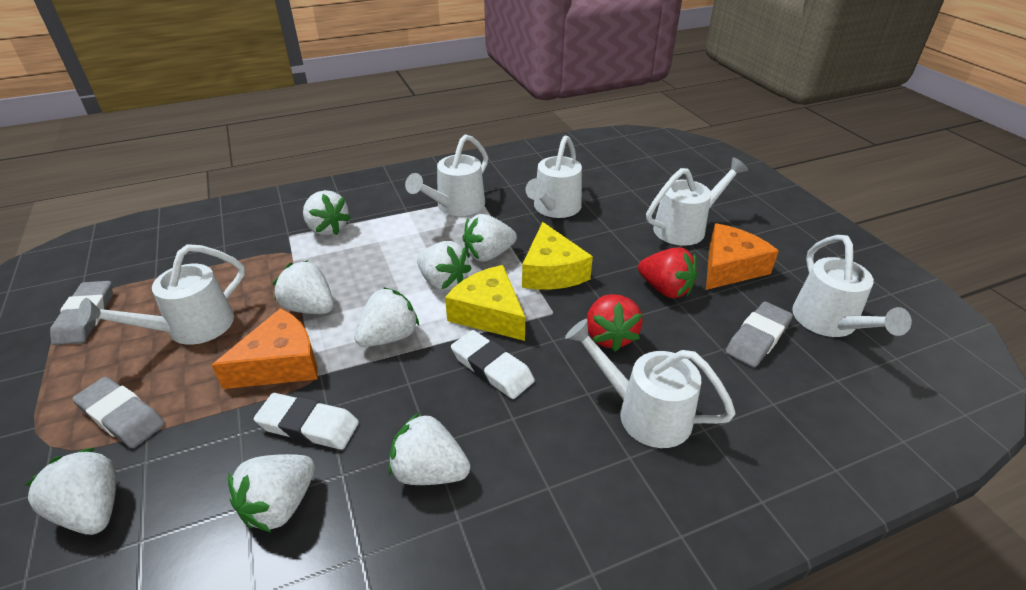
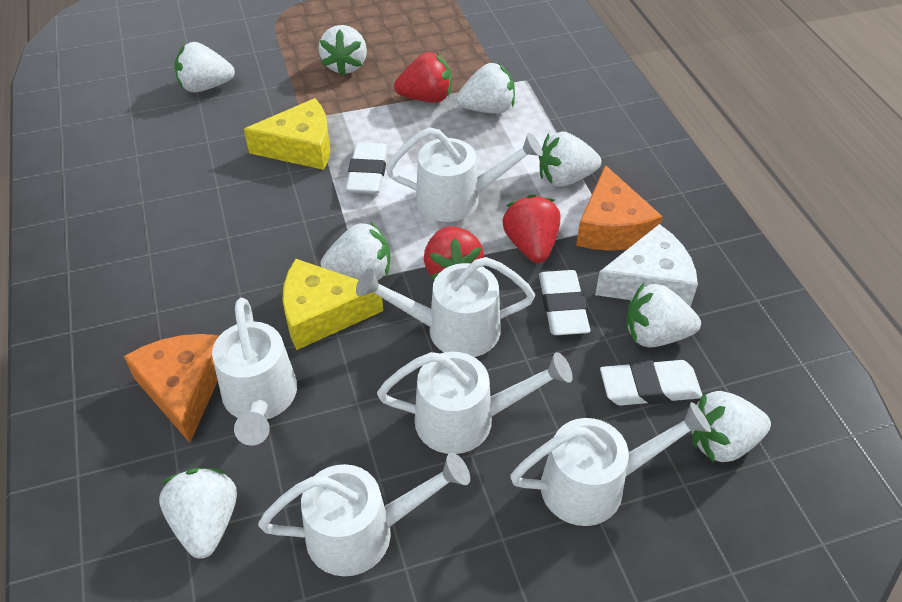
grey eraser: 3 -> 0
red strawberry: 2 -> 3
white cheese: 0 -> 1
white eraser: 2 -> 3

